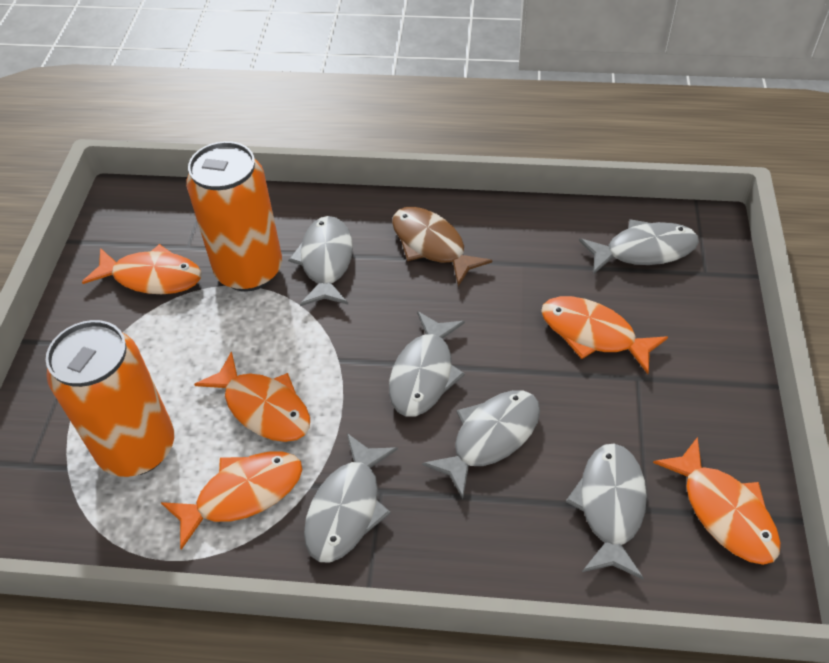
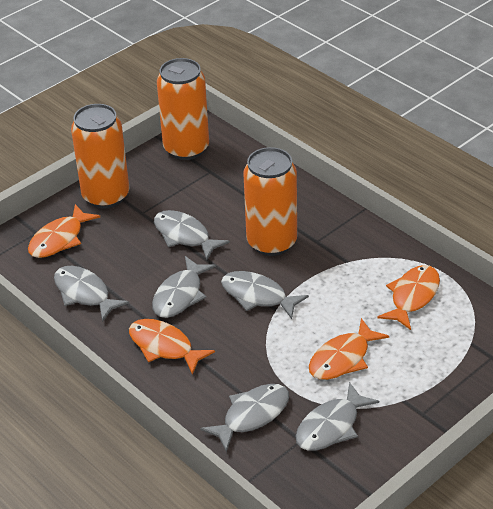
brown fish: 1 -> 0
orange can: 2 -> 3
orange fish: 5 -> 4

